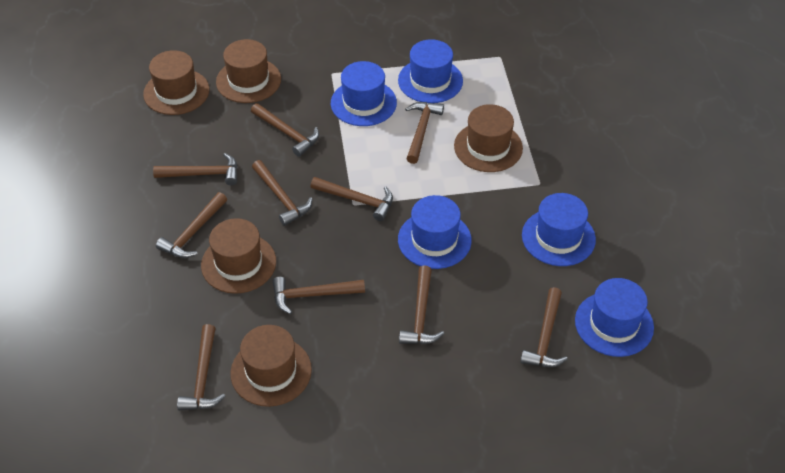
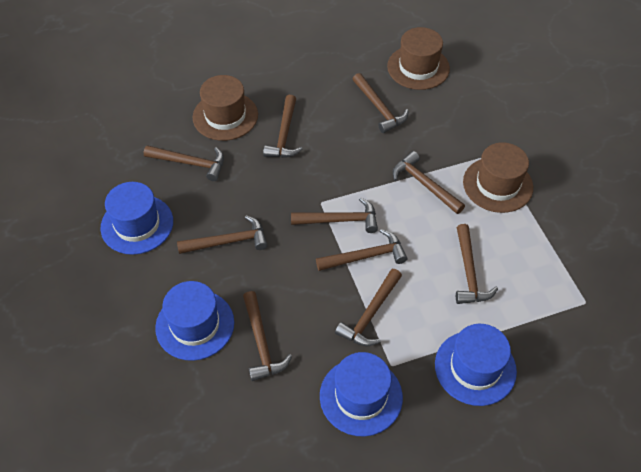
blue hat: 5 -> 4
brown hat: 5 -> 3

